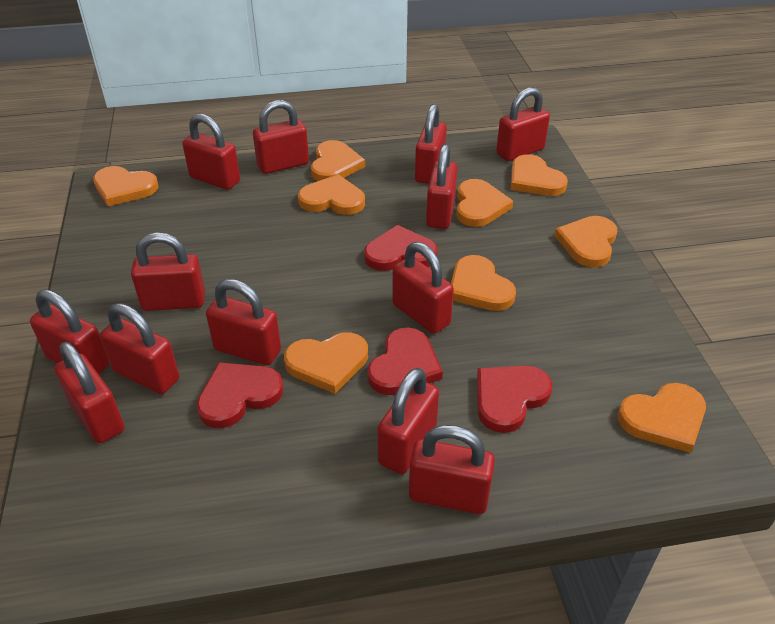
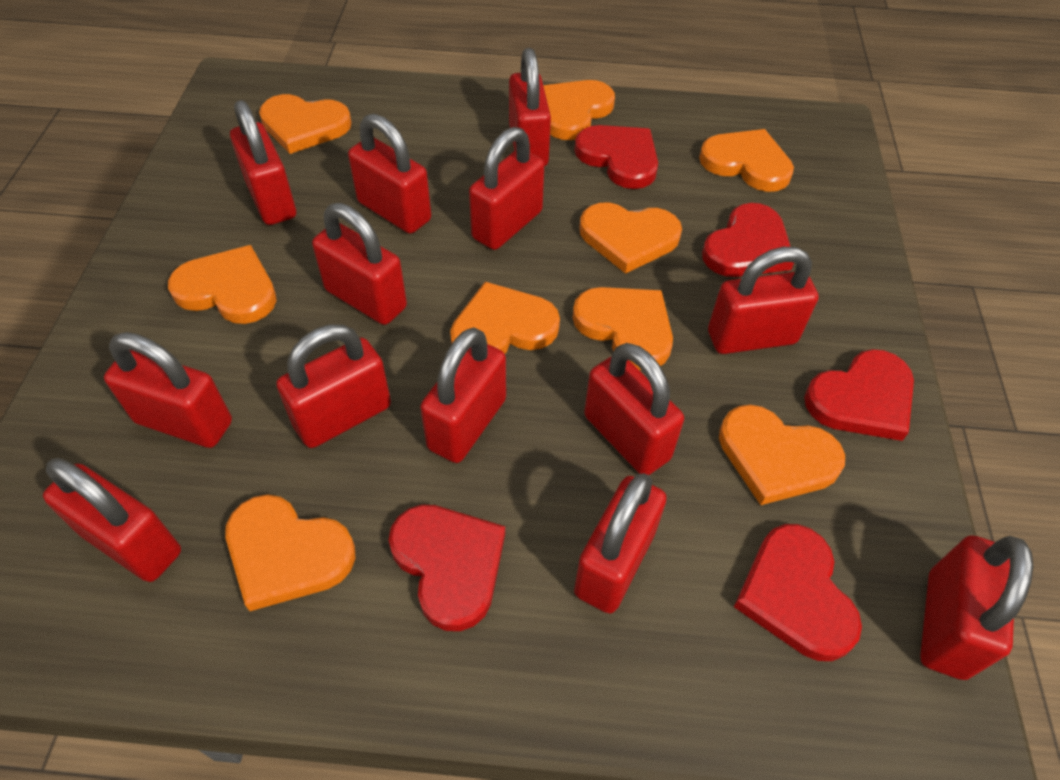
red heart: 4 -> 5

